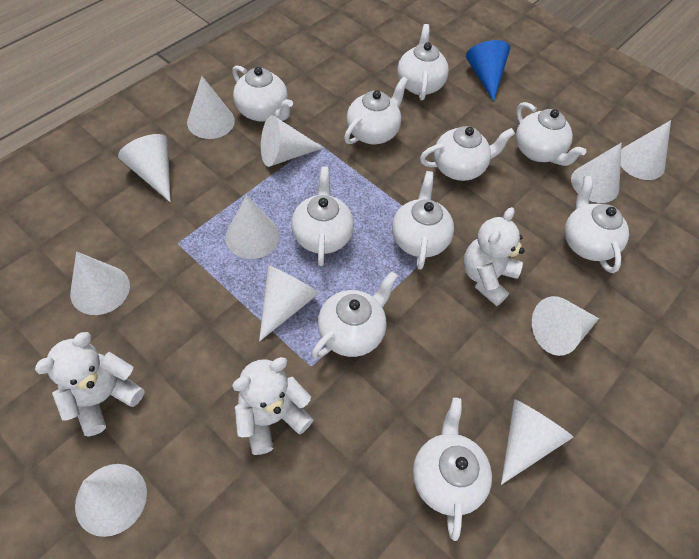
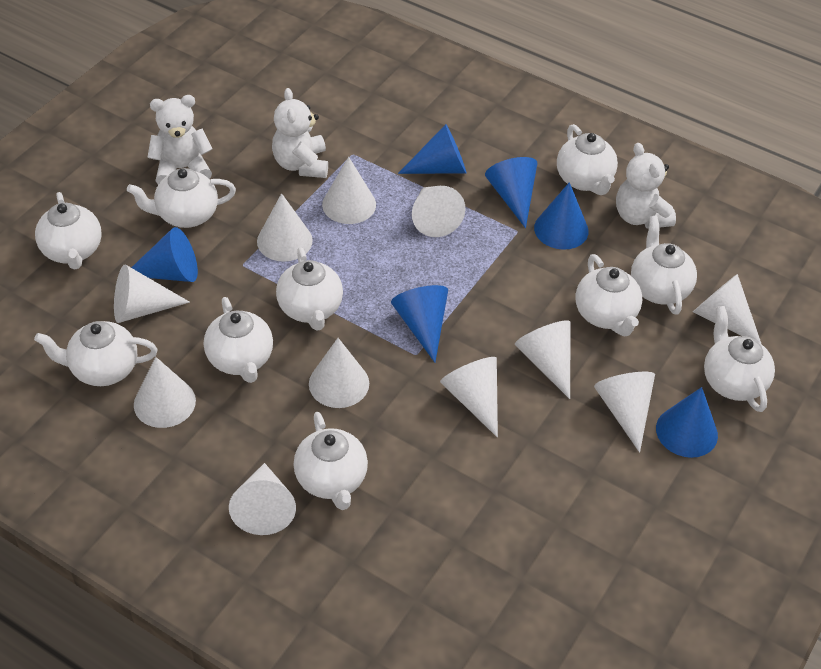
blue cone: 1 -> 6

